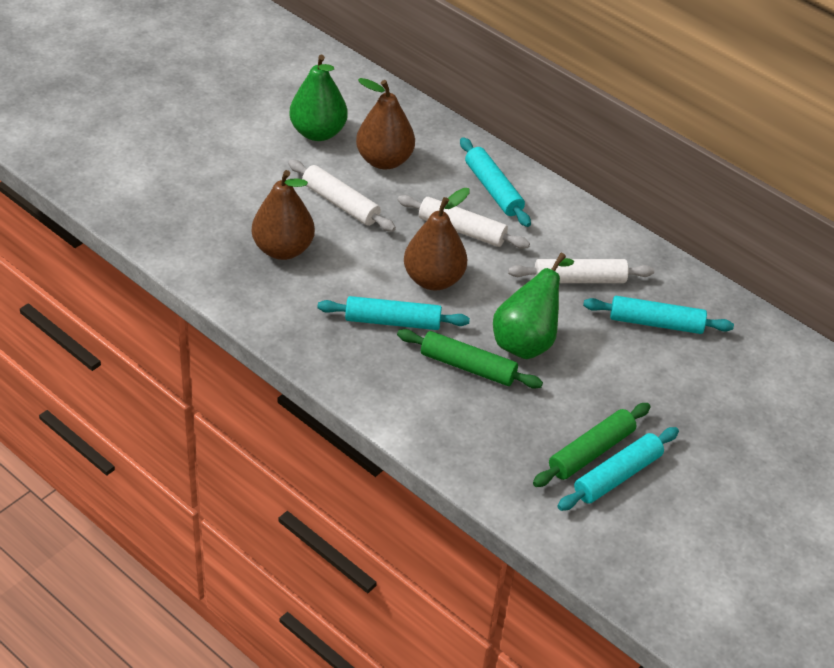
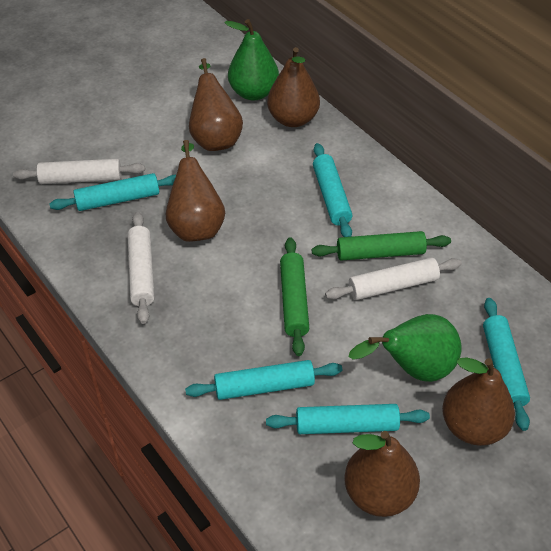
brown pear: 3 -> 5
turquoise rolling pin: 4 -> 5

